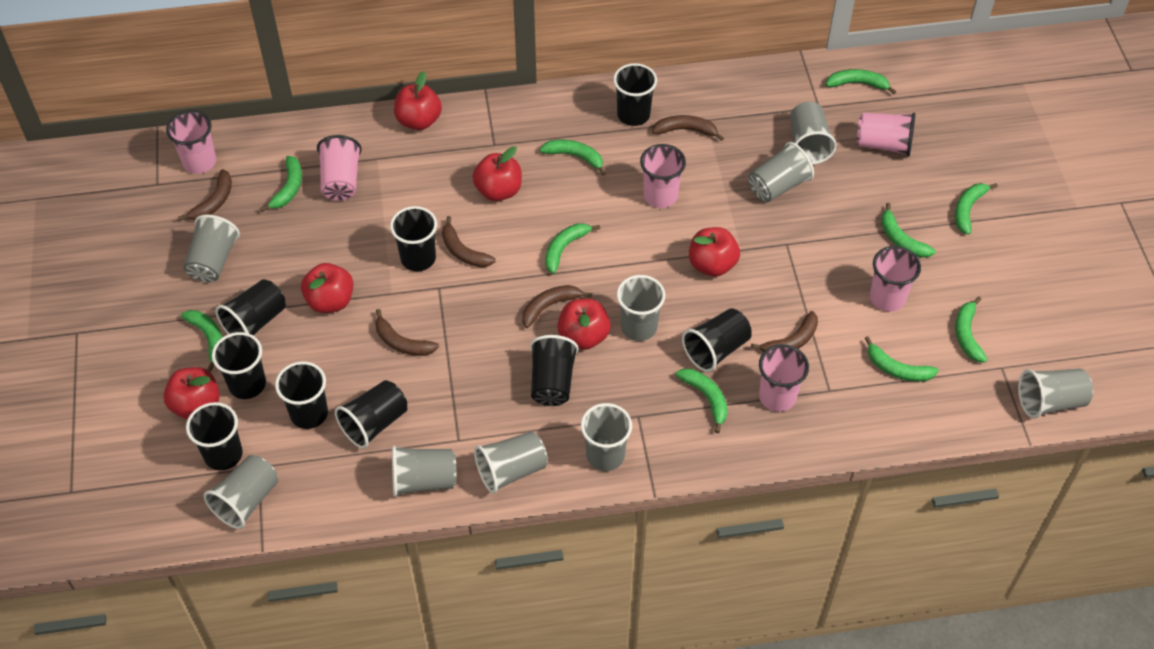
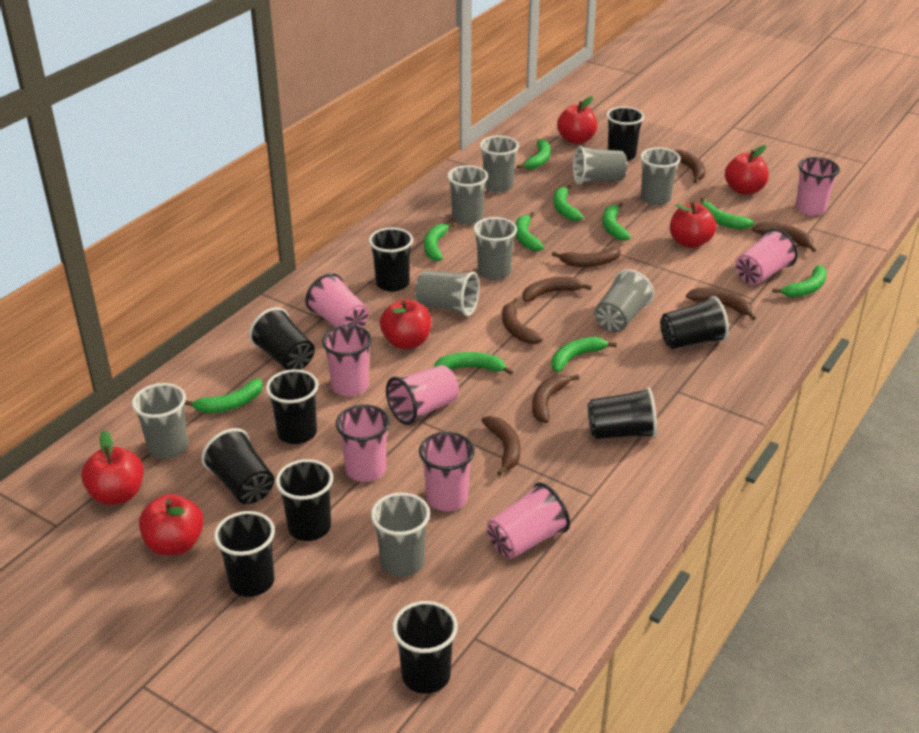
black cup: 9 -> 10
brown banana: 6 -> 8
pink cup: 6 -> 8

